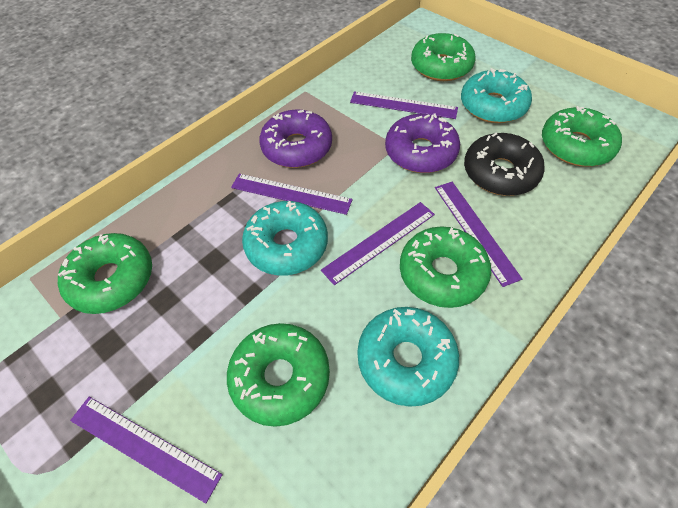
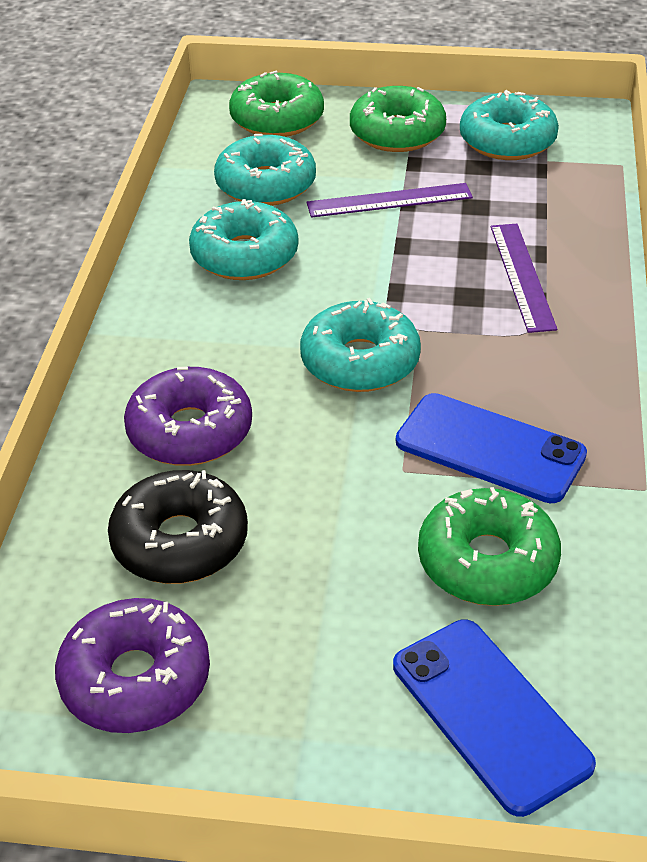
blue phone: 0 -> 2
green donut: 5 -> 3
purple ruler: 5 -> 2
turquoise donut: 3 -> 4

